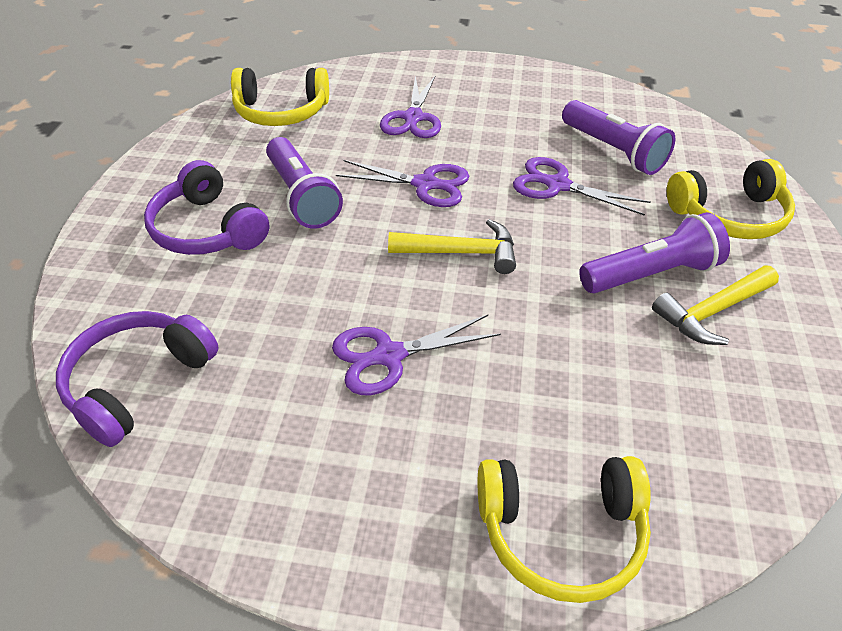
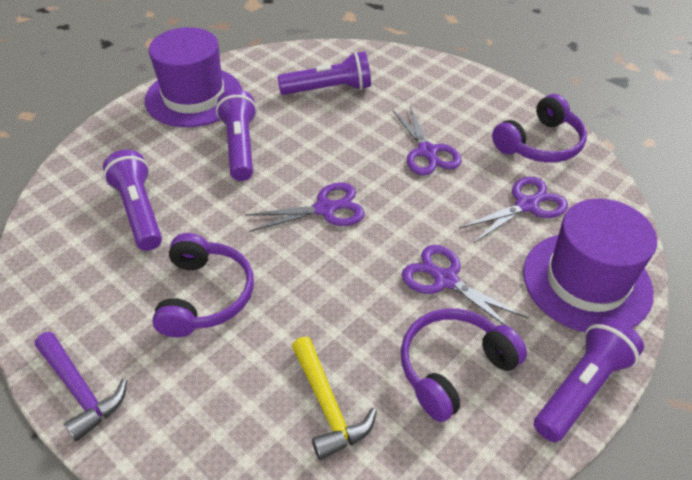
purple flashlight: 3 -> 4
purple hammer: 0 -> 1
purple hat: 0 -> 2
purple headphones: 2 -> 3
yellow hammer: 2 -> 1
yellow headphones: 3 -> 0

